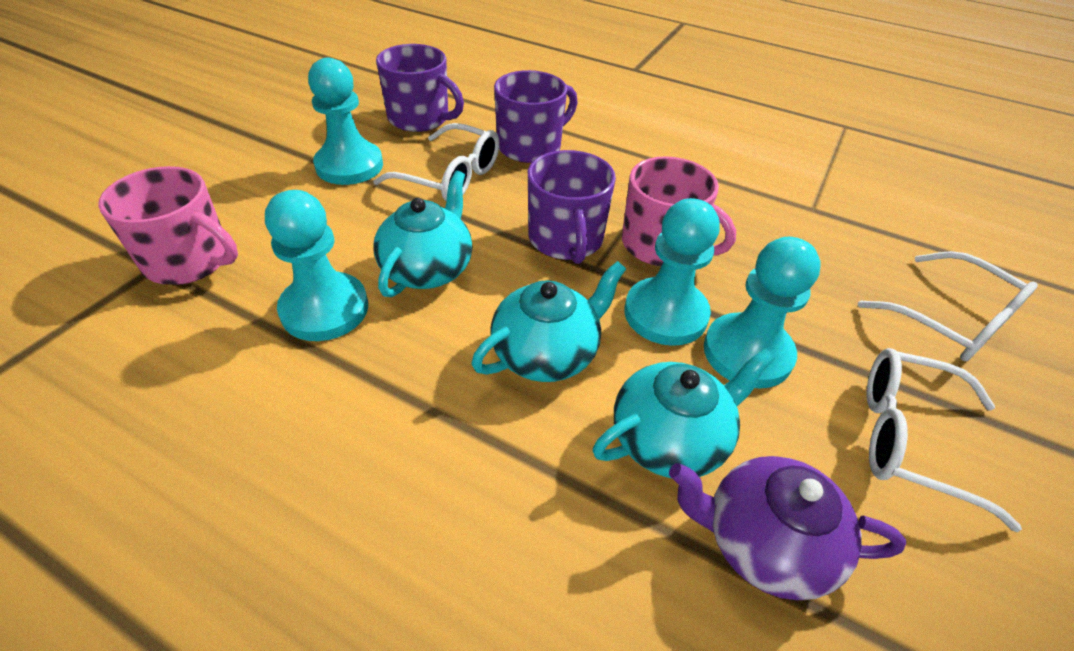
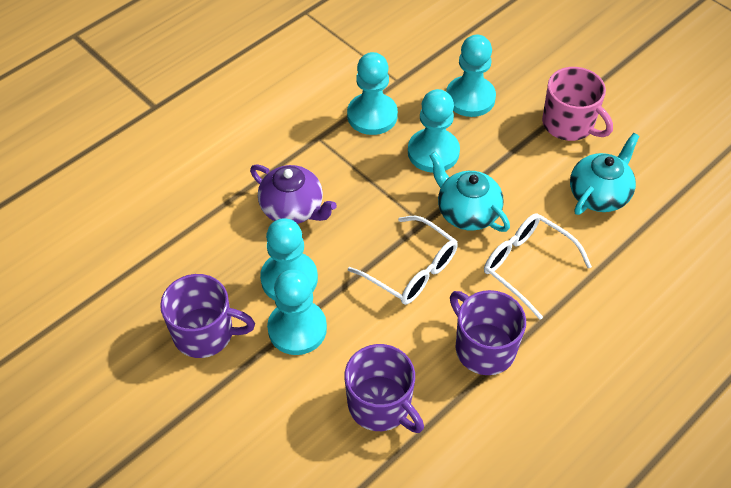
pink mug: 2 -> 1
turquoise pawn: 4 -> 5
turquoise teapot: 3 -> 2
white glasses: 3 -> 2

